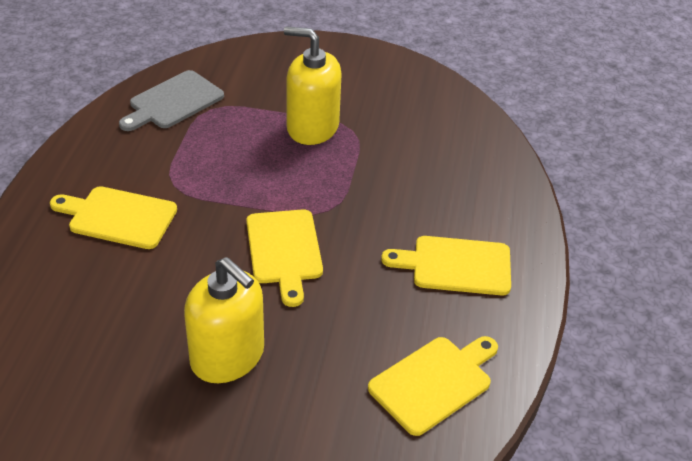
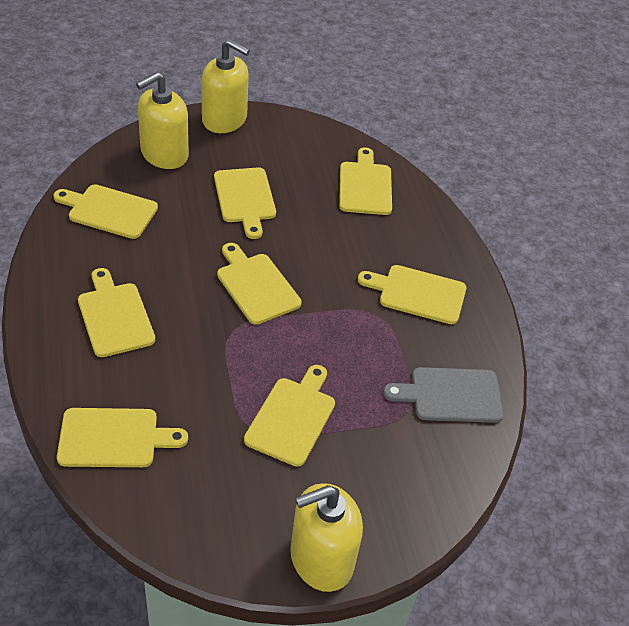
yellow cutting board: 4 -> 8
yellow soap dispenser: 2 -> 3

